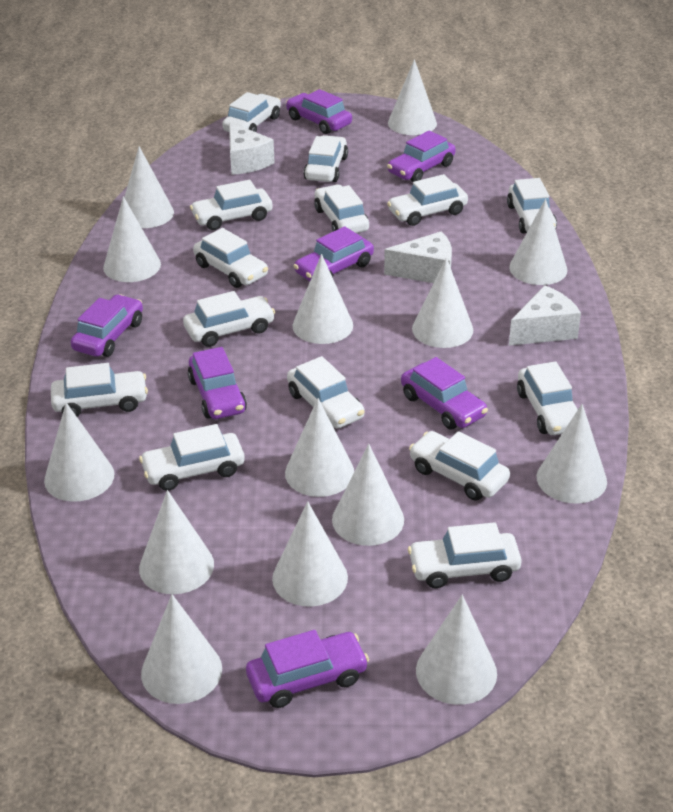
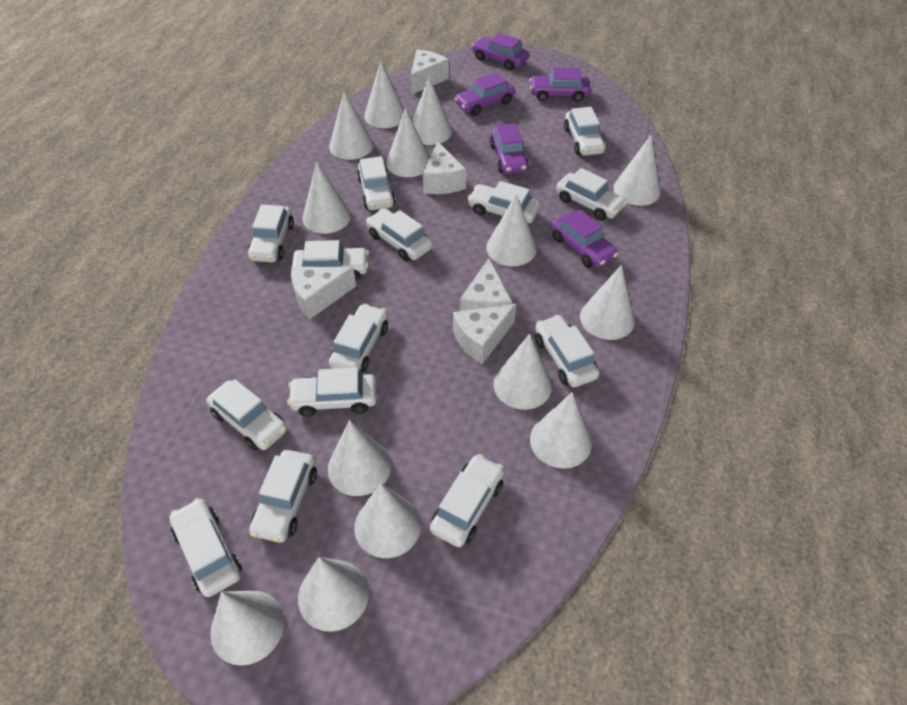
purple car: 7 -> 5
white cheese: 3 -> 5

